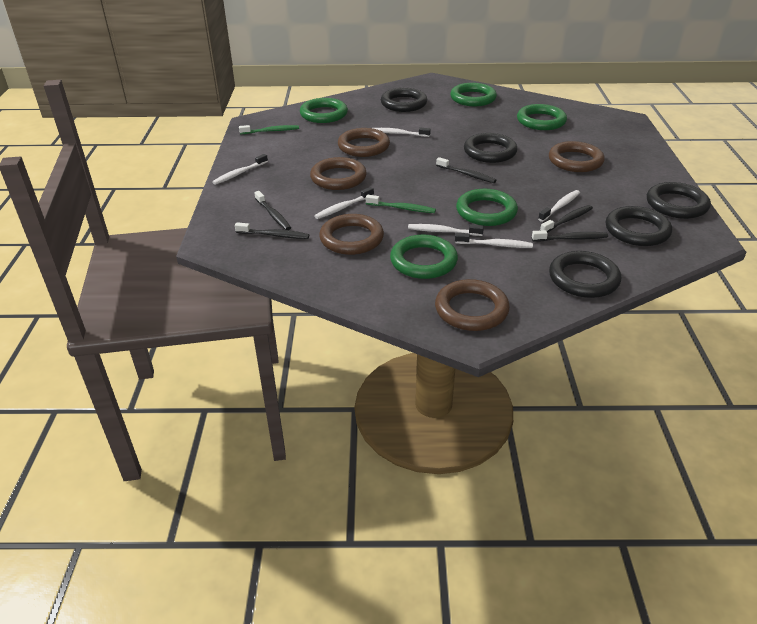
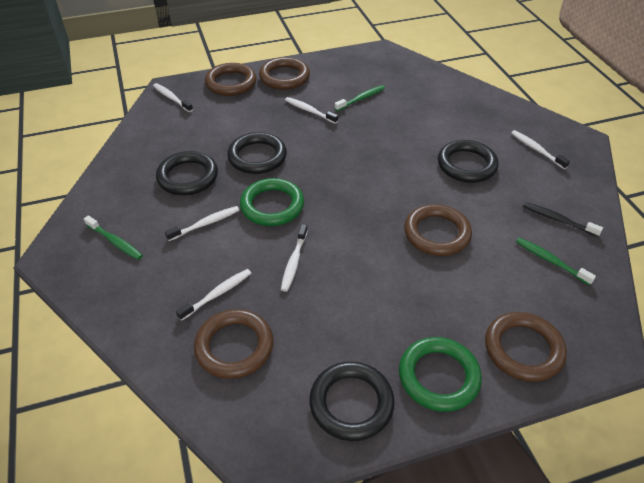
black ring: 5 -> 4
black toothbrush: 5 -> 1
green ring: 5 -> 2
green toothbrush: 2 -> 3

